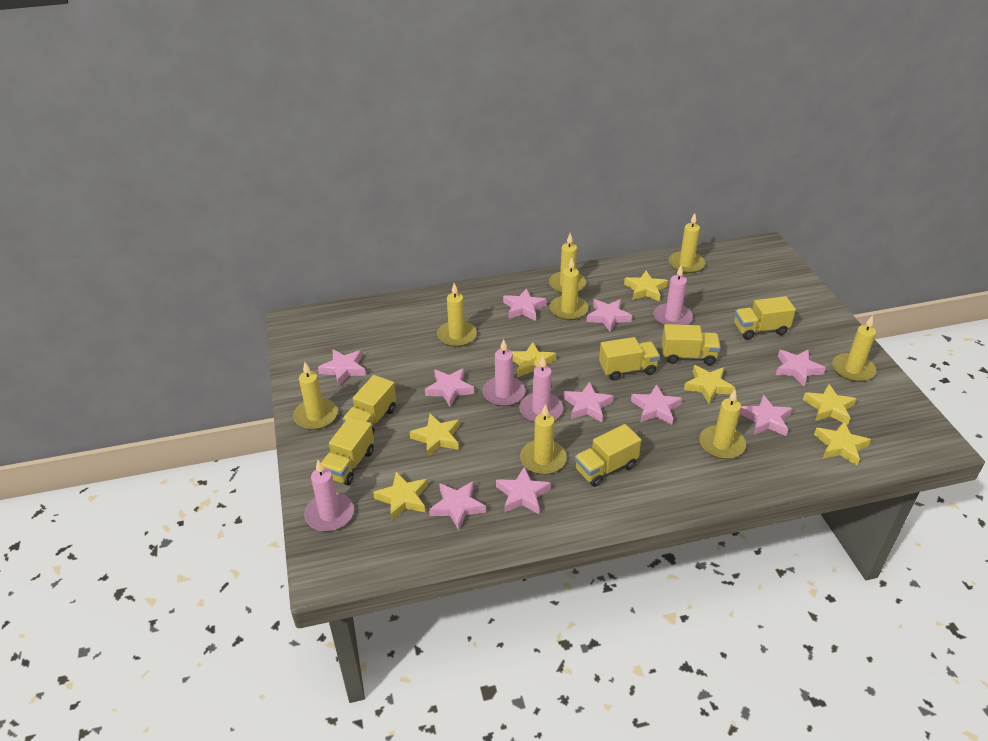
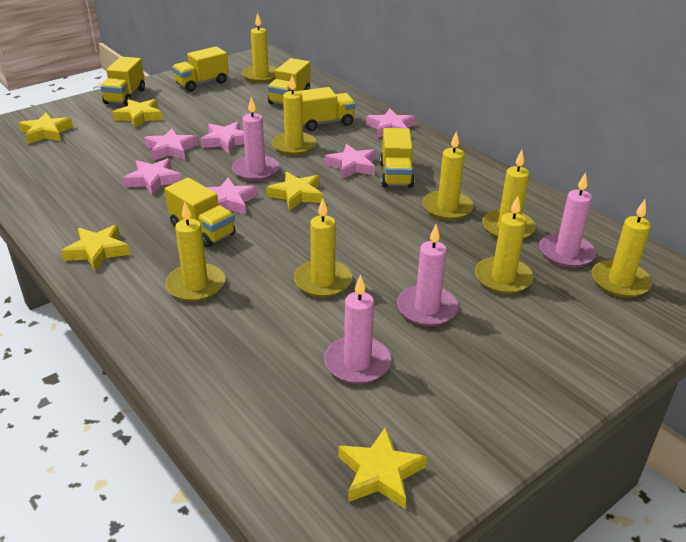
pink star: 10 -> 6
yellow star: 7 -> 5

